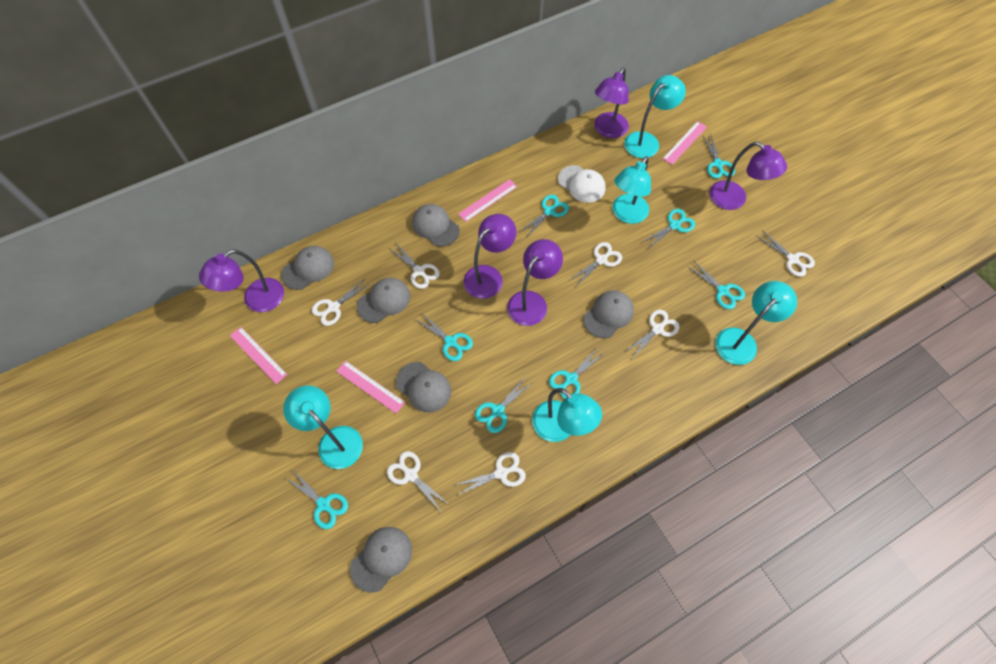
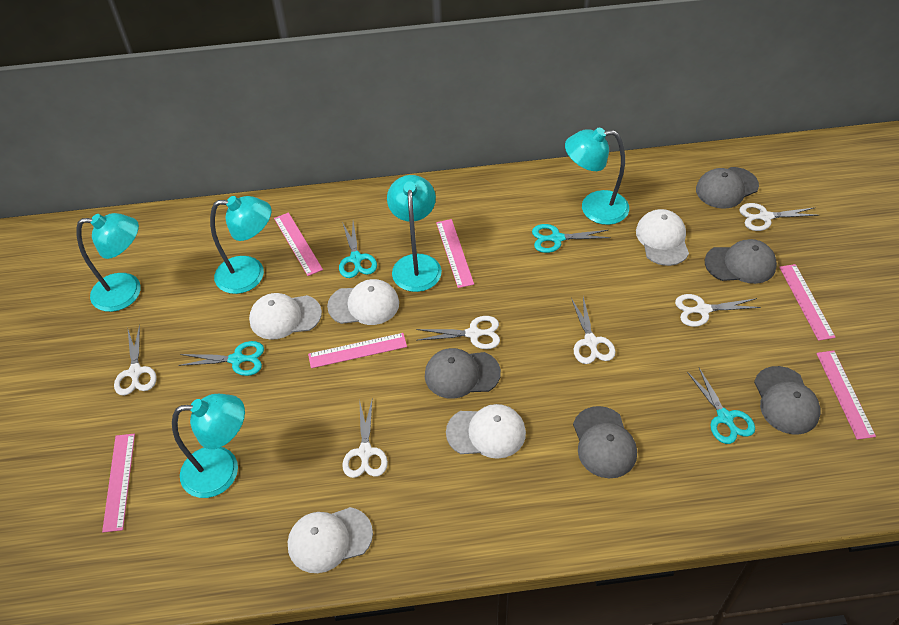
grey cap: 6 -> 5
pink ruler: 4 -> 6
purple lamp: 5 -> 0
turquoise scissors: 8 -> 4
white cap: 1 -> 5
white scissors: 7 -> 6

